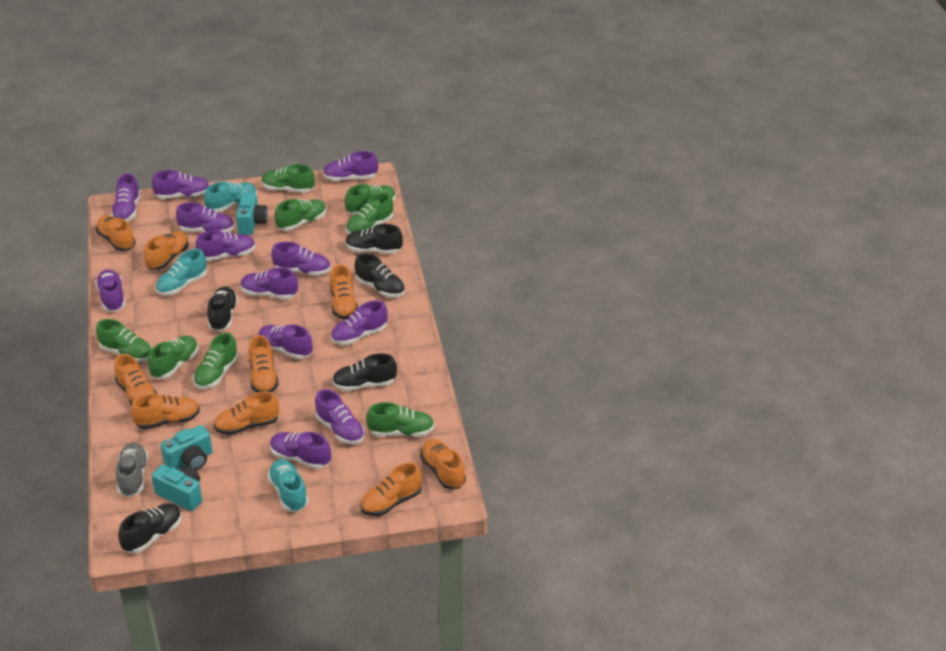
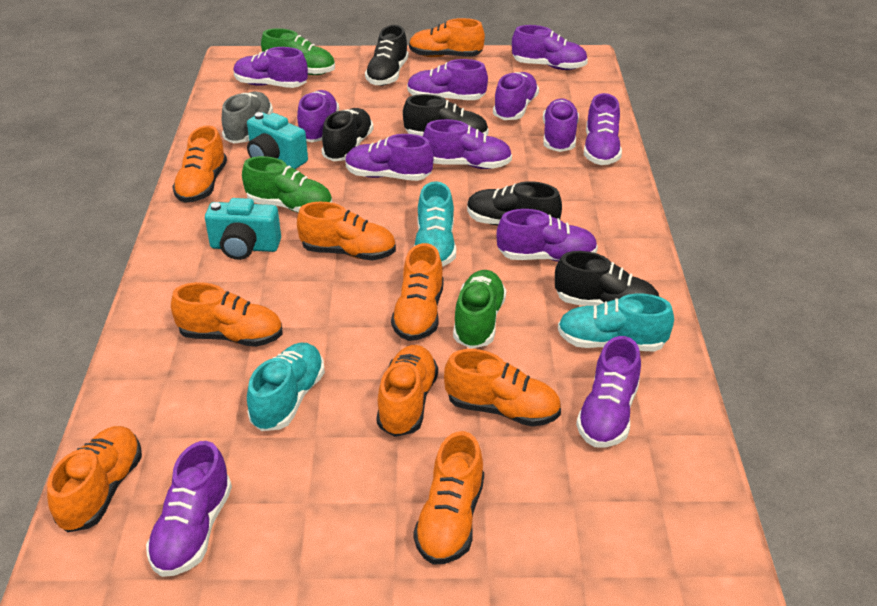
green shoe: 8 -> 3
turquoise camera: 3 -> 2

